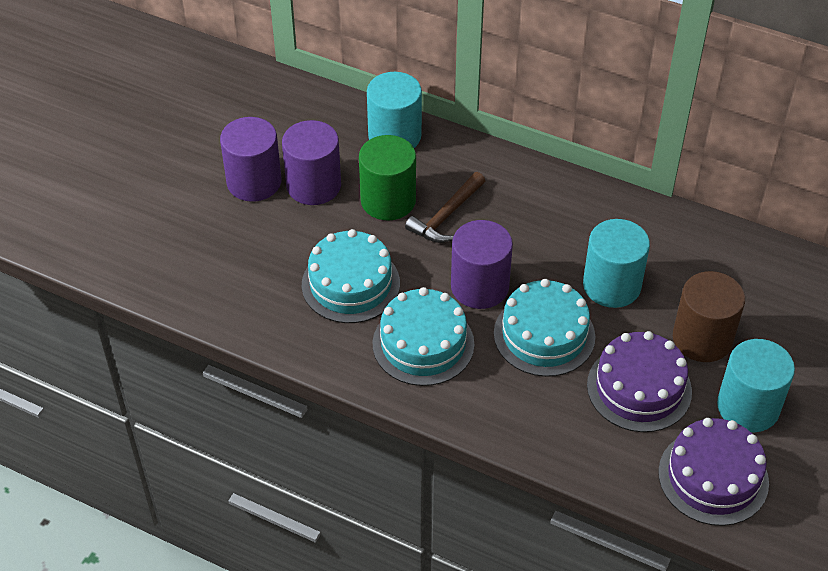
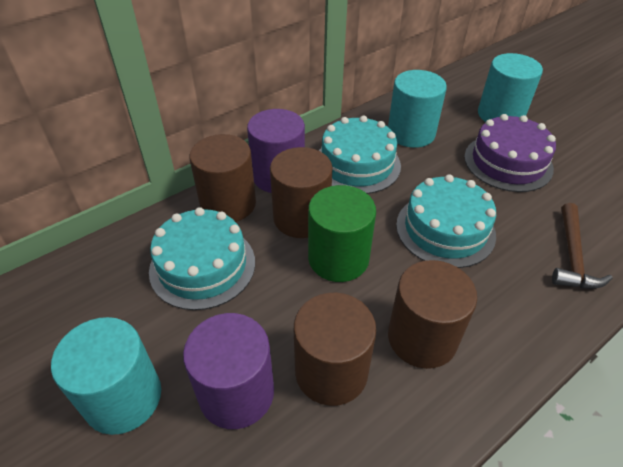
brown cylinder: 1 -> 4
purple cake: 2 -> 1
purple cylinder: 3 -> 2

